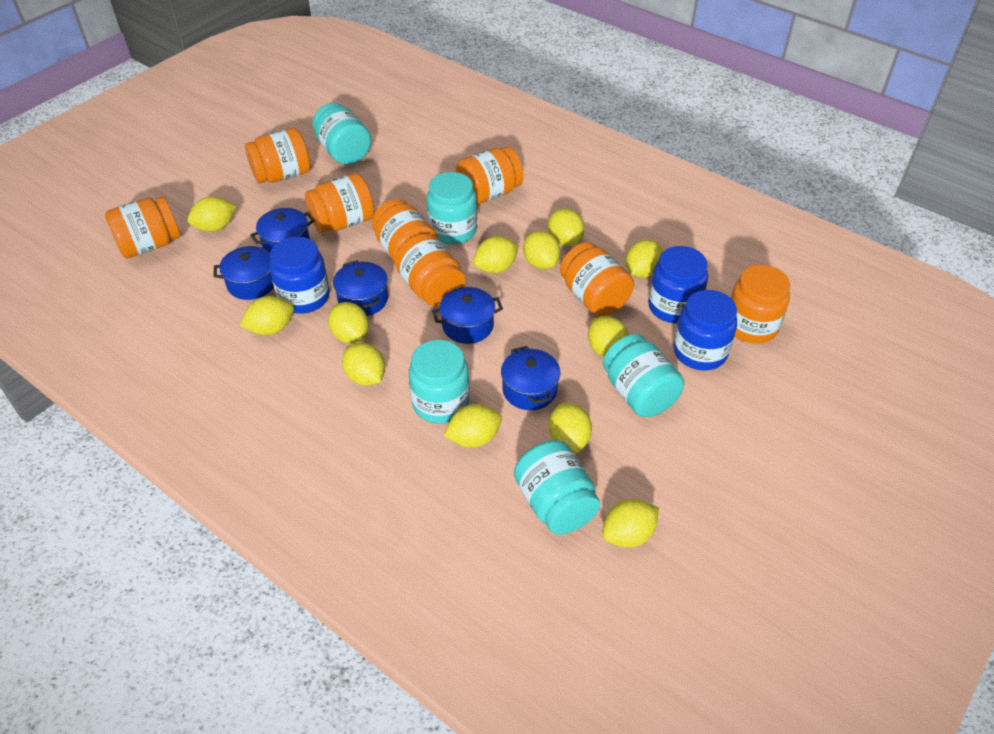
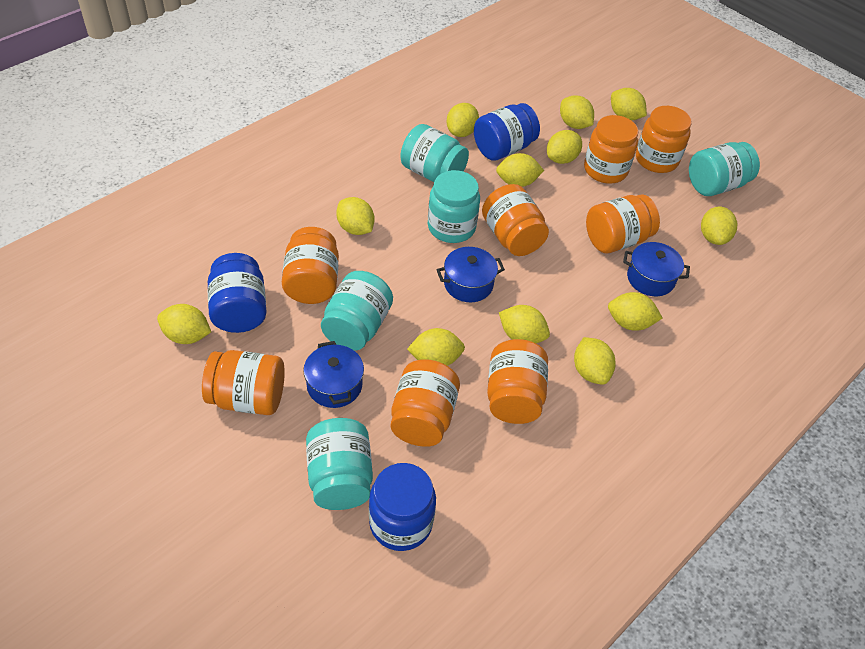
blue pot: 5 -> 3

